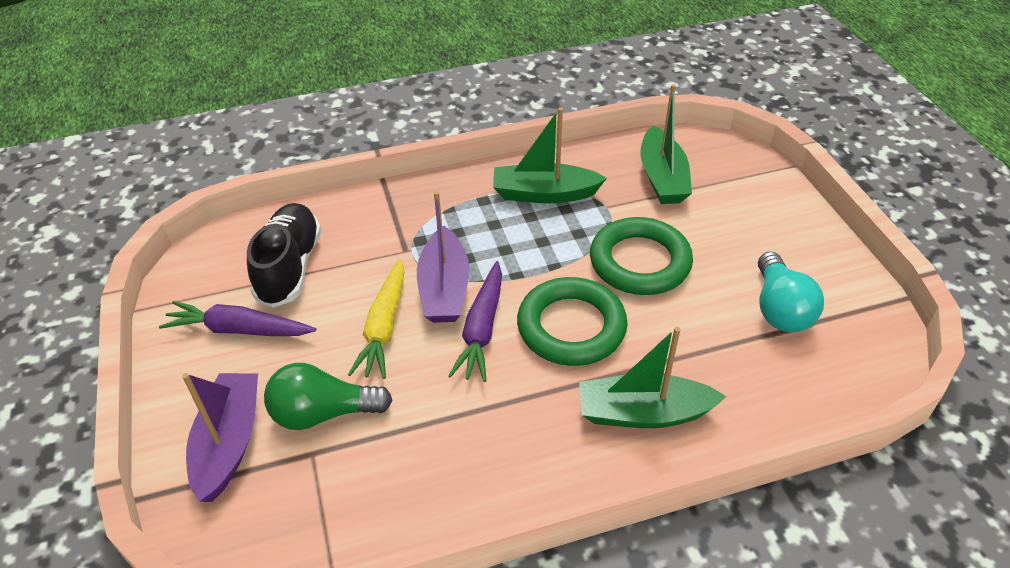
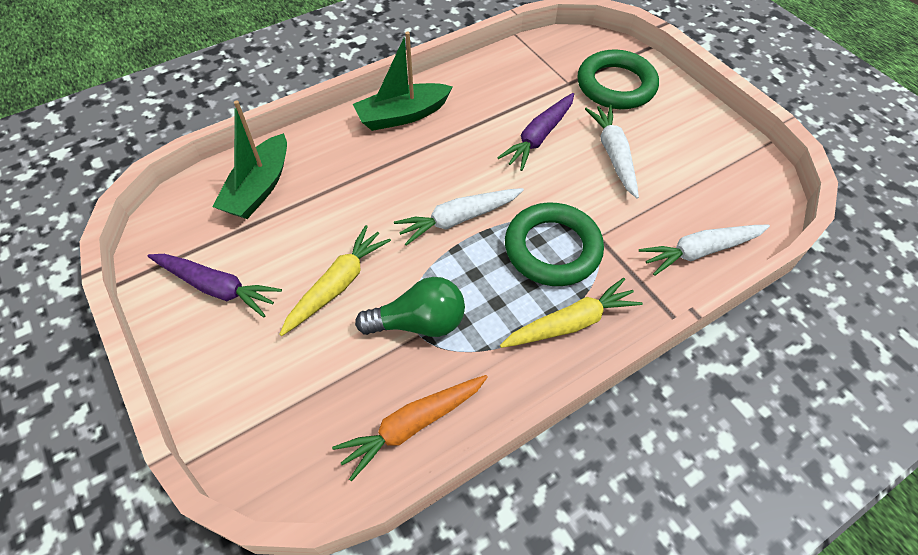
black shoe: 1 -> 0
green boat: 3 -> 2
orange carrot: 0 -> 1
purple boat: 2 -> 0
turquoise light bulb: 1 -> 0
white carrot: 0 -> 3
yellow carrot: 1 -> 2

